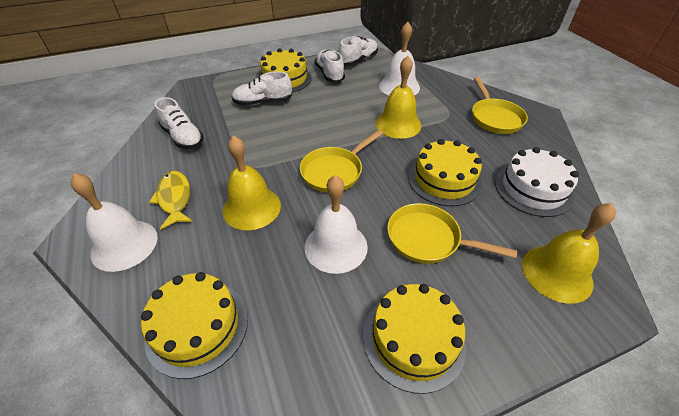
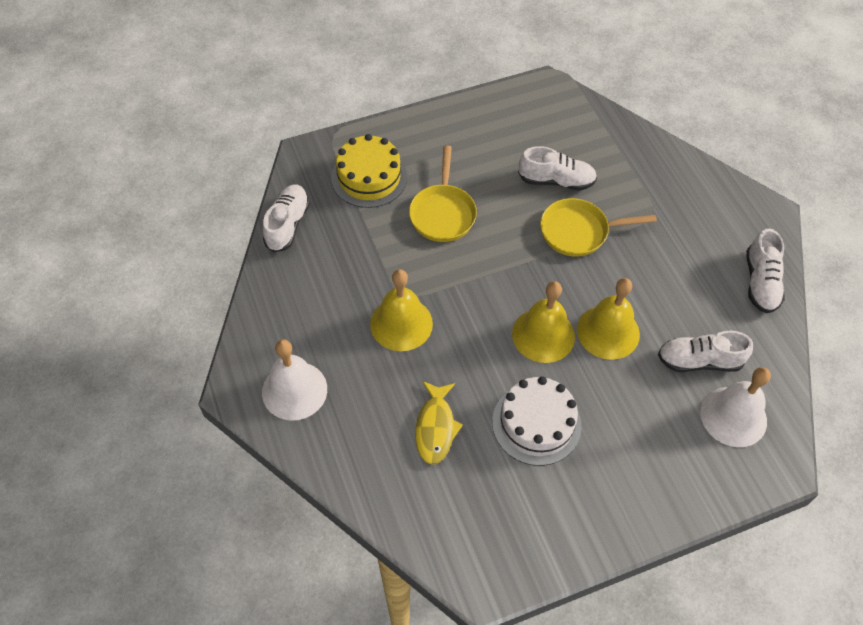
white bell: 3 -> 2
yellow cake: 4 -> 1
yellow pan: 3 -> 2

